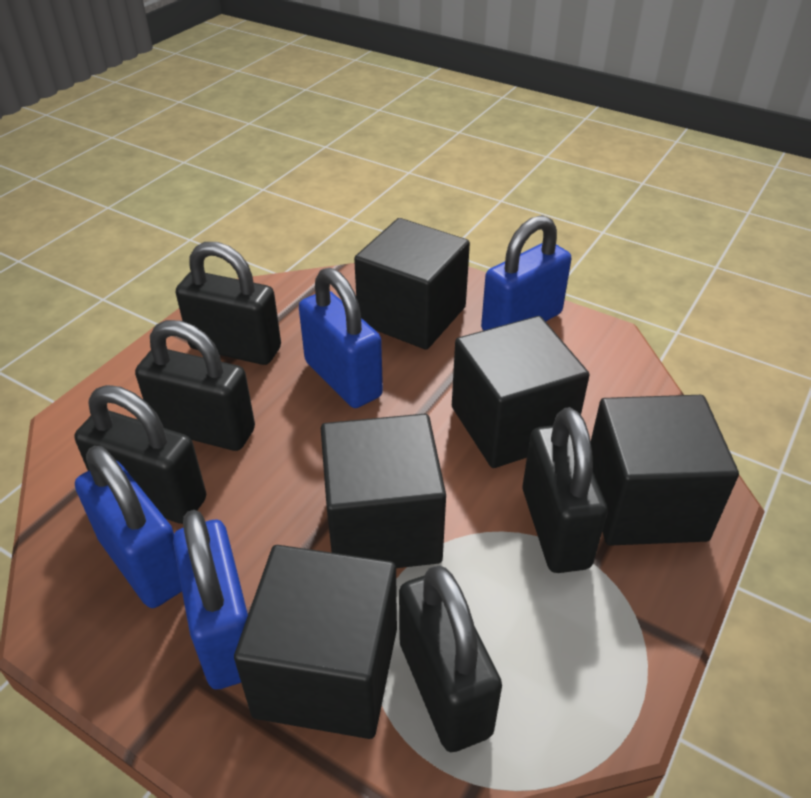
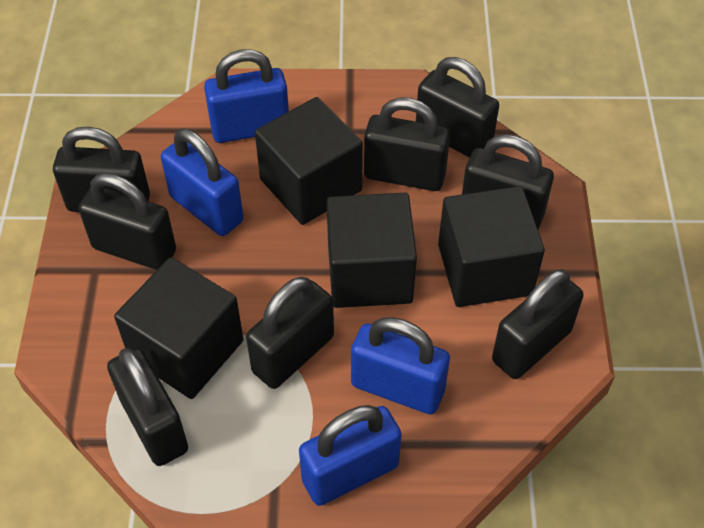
black cube: 5 -> 4
black padlock: 5 -> 8

